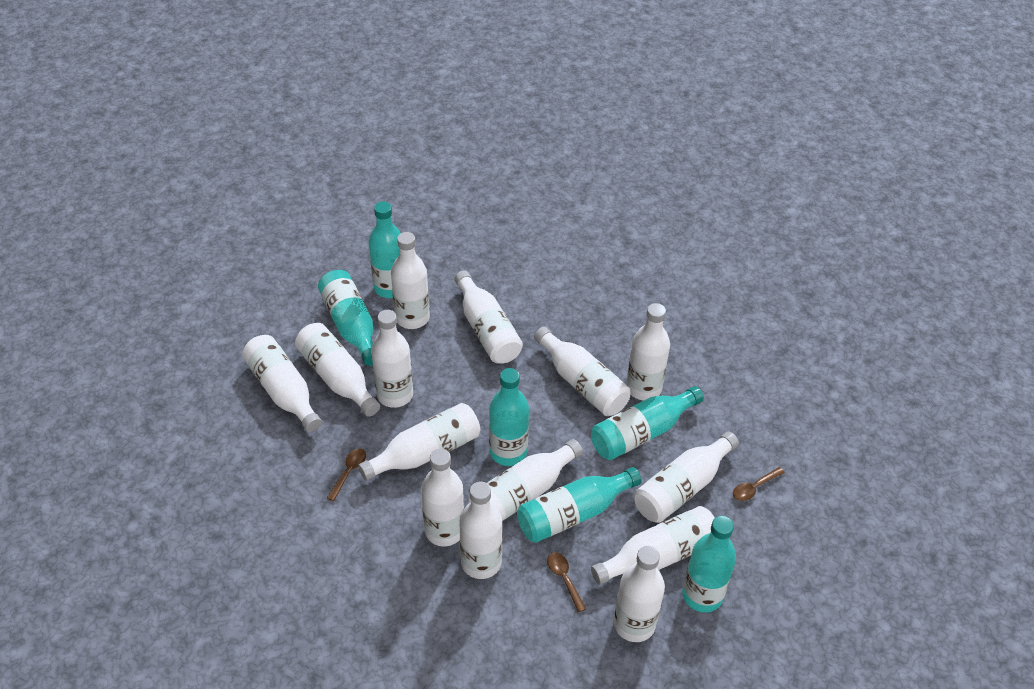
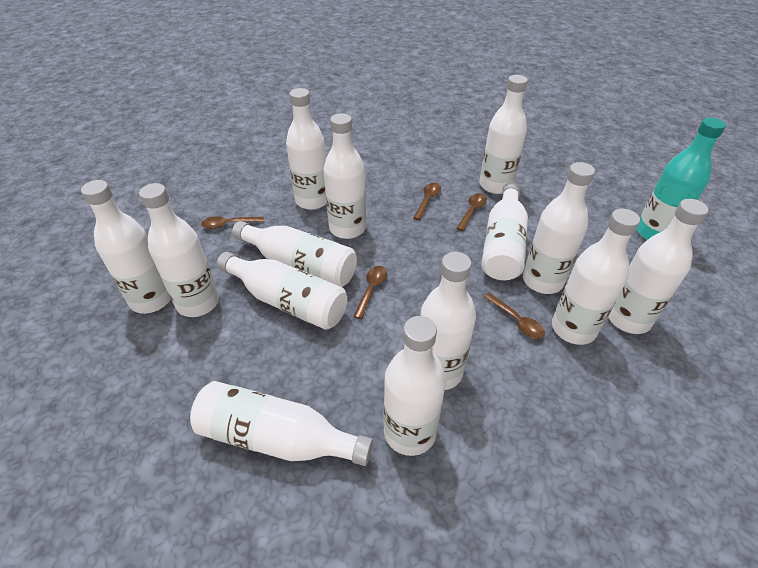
brown spoon: 3 -> 5
turquoise bottle: 6 -> 1

